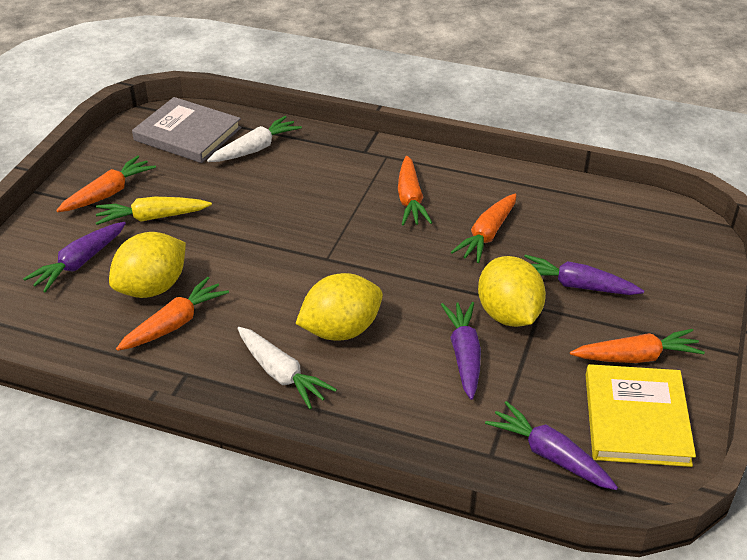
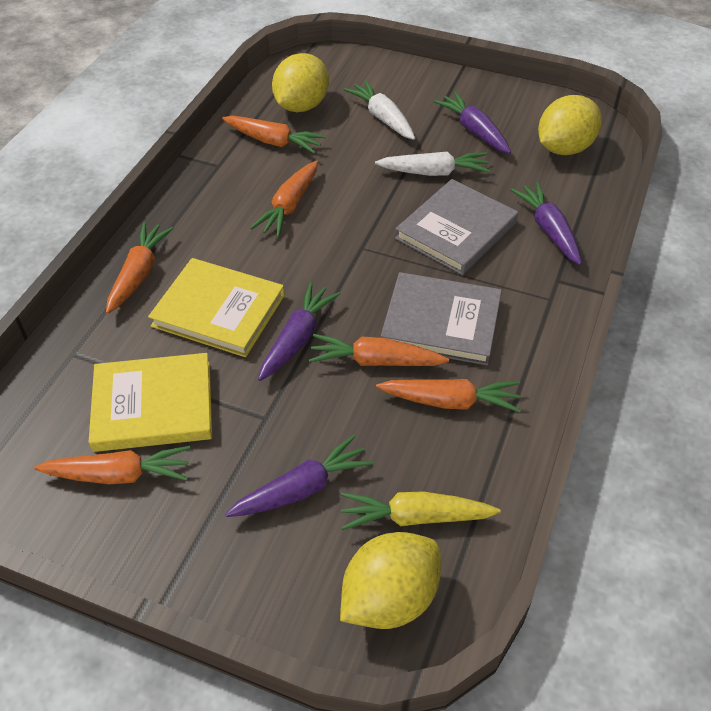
grey book: 1 -> 2
orange carrot: 5 -> 6
yellow book: 1 -> 2

